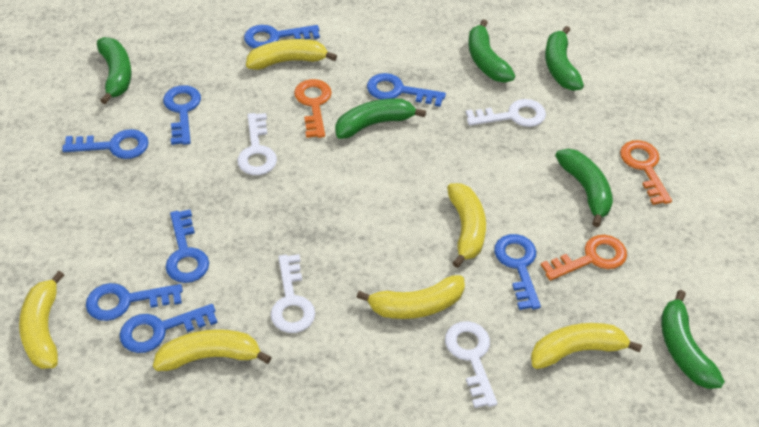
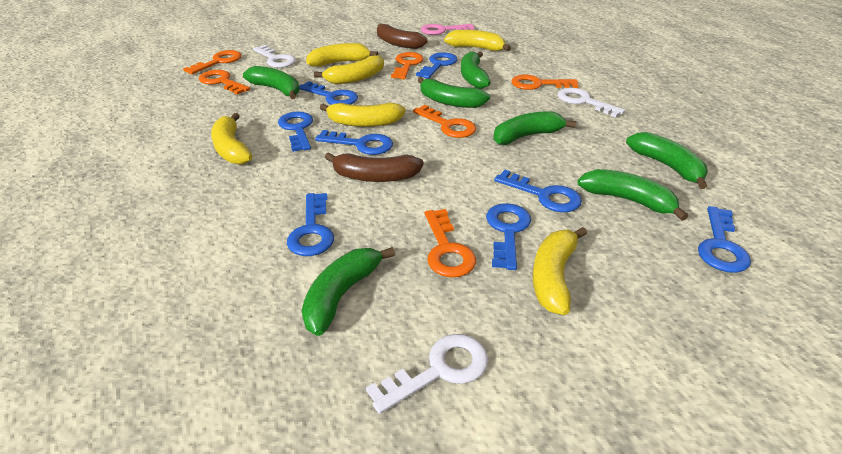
brown banana: 0 -> 2
green banana: 6 -> 7
orange key: 3 -> 6
pink key: 0 -> 1
white key: 4 -> 3

